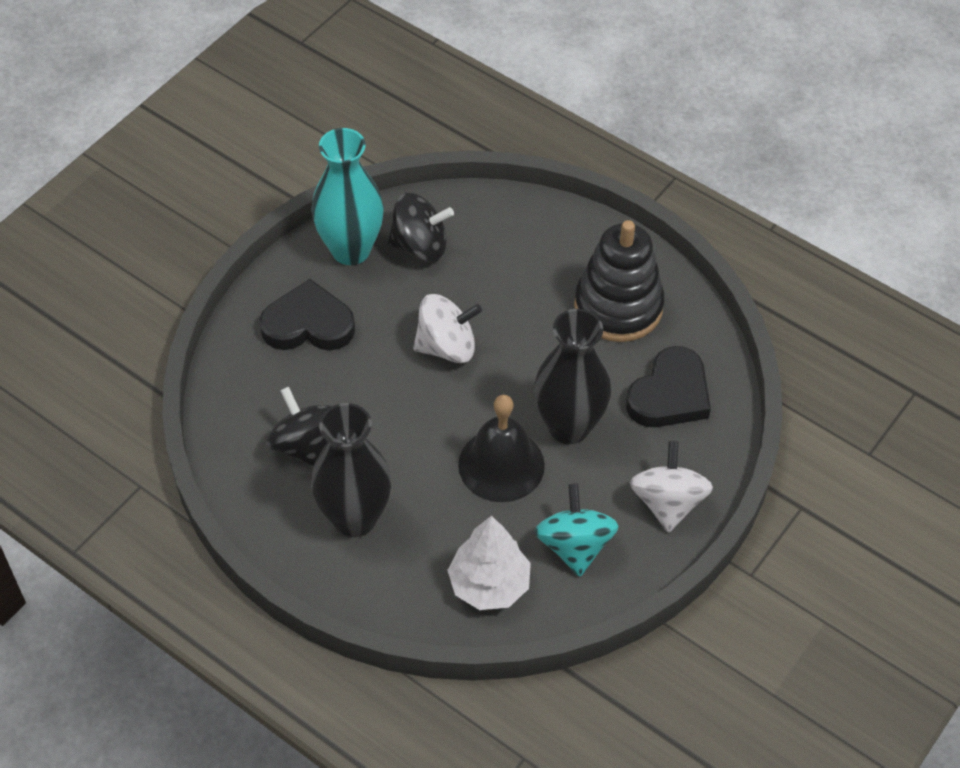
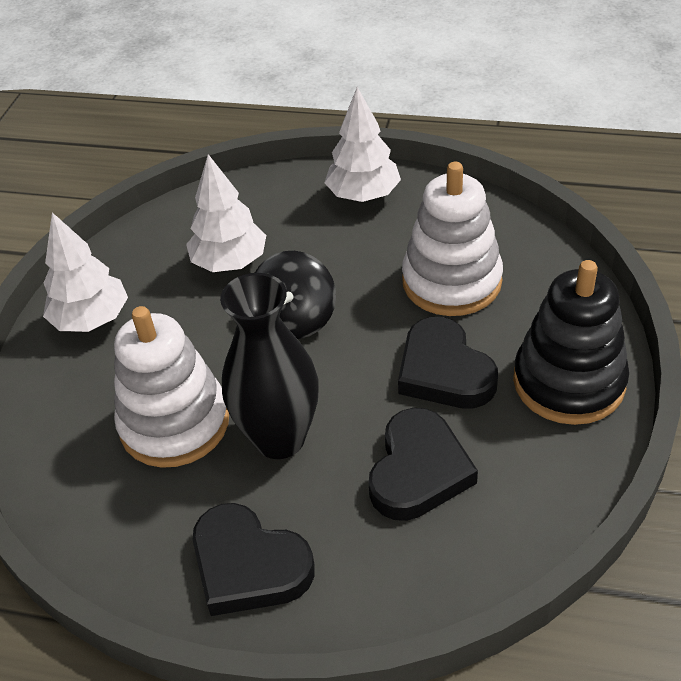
black bell: 1 -> 0
black heart: 2 -> 3
black spinning top: 2 -> 1
black vase: 2 -> 1
turquoise spinning top: 1 -> 0
turquoise vase: 1 -> 0
white spinning top: 2 -> 0
white stacking toy: 0 -> 2
white tree: 1 -> 3

